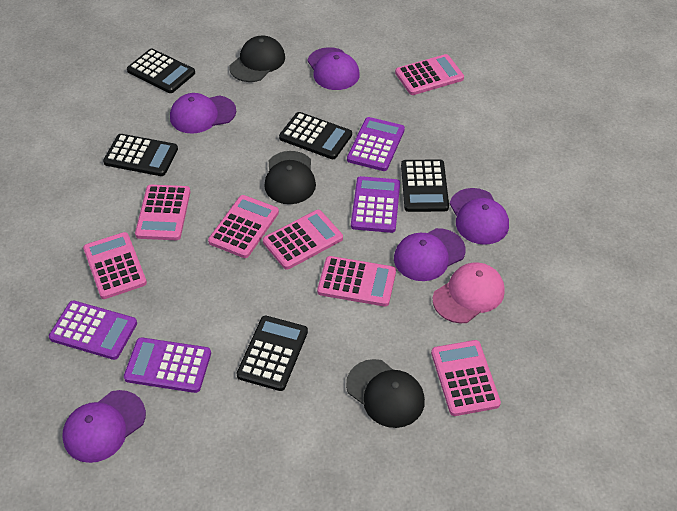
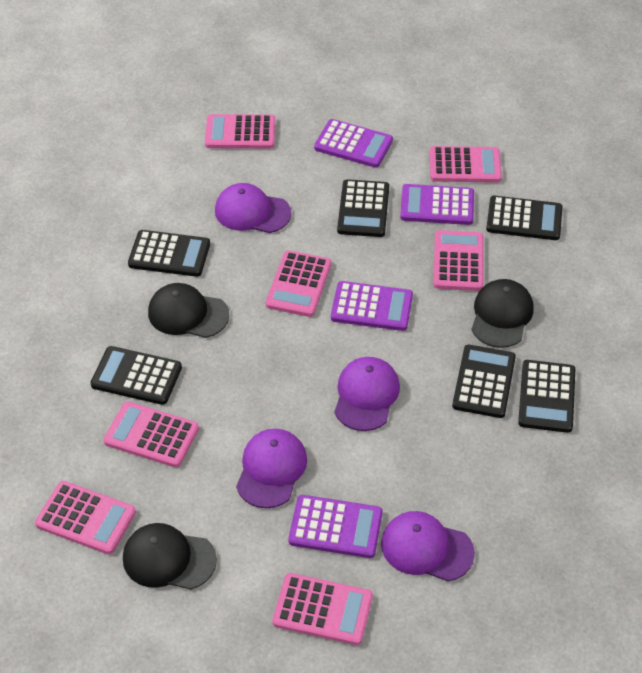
black calculator: 5 -> 6
pink cap: 1 -> 0
purple cap: 5 -> 4

